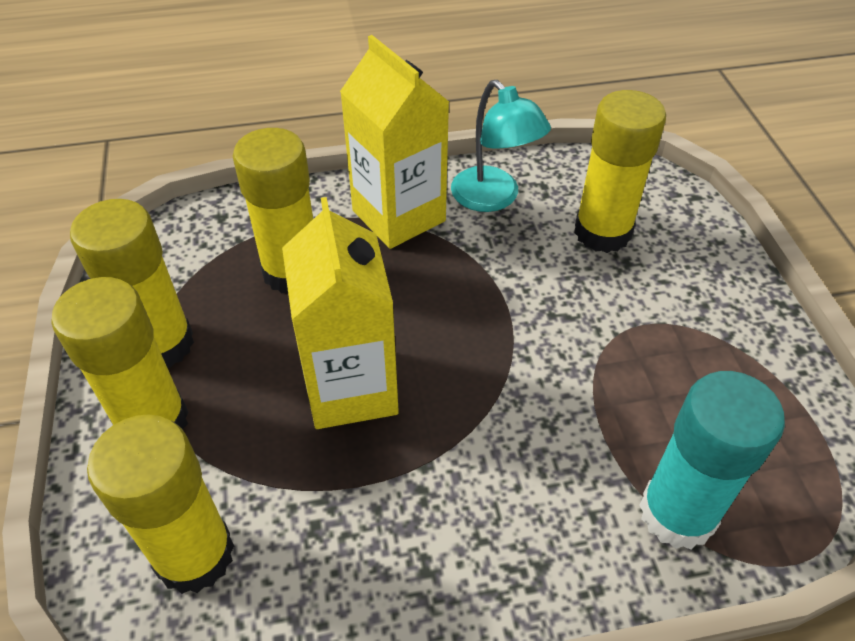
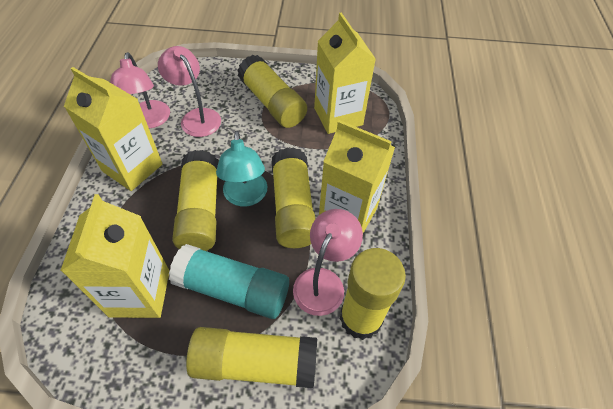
pink lamp: 0 -> 3
yellow carton: 2 -> 4

